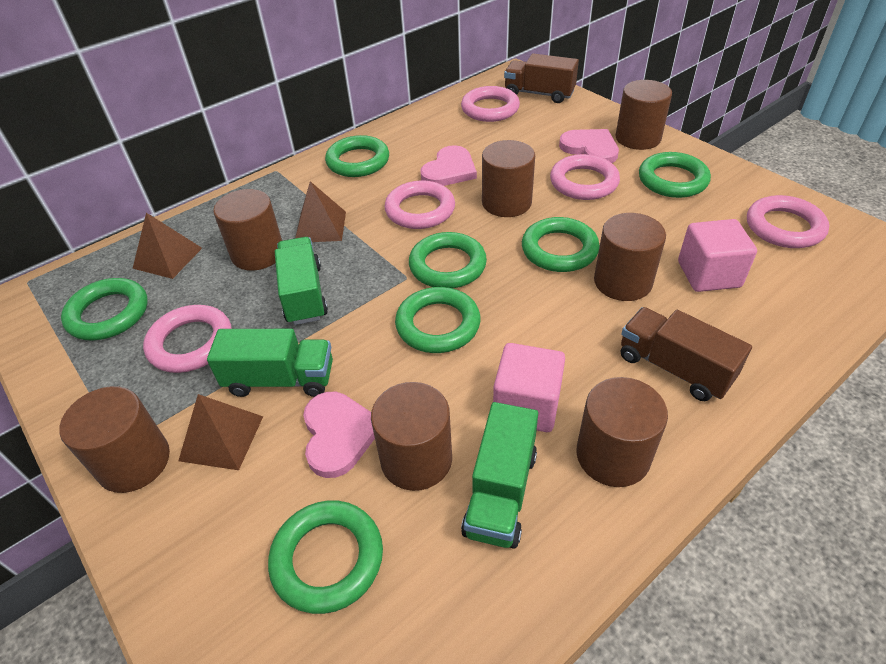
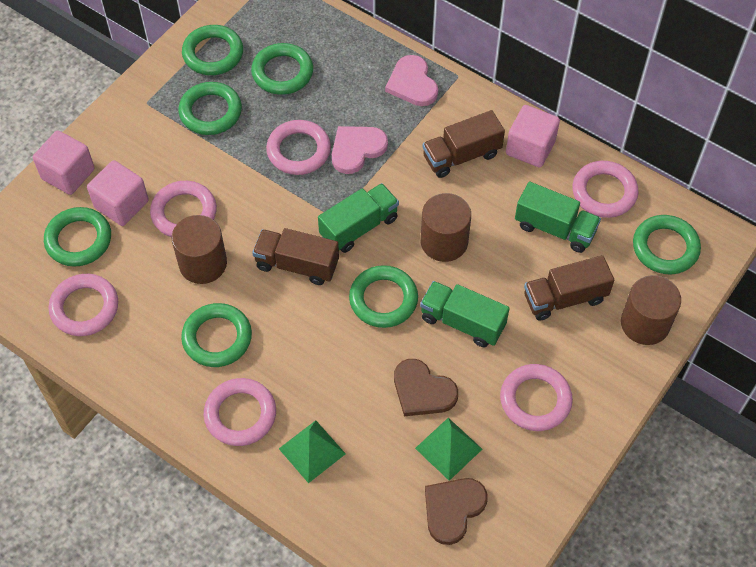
brown cylinder: 7 -> 3
brown heart: 0 -> 2
brown pyramid: 3 -> 0
brown truck: 2 -> 3
green pyramid: 0 -> 2
pink cube: 2 -> 3
pink heart: 3 -> 2
pink ring: 5 -> 6

